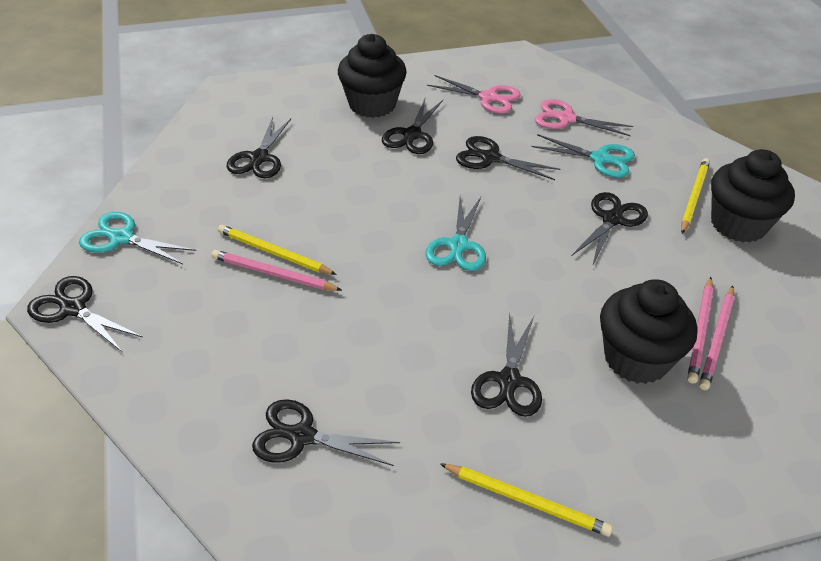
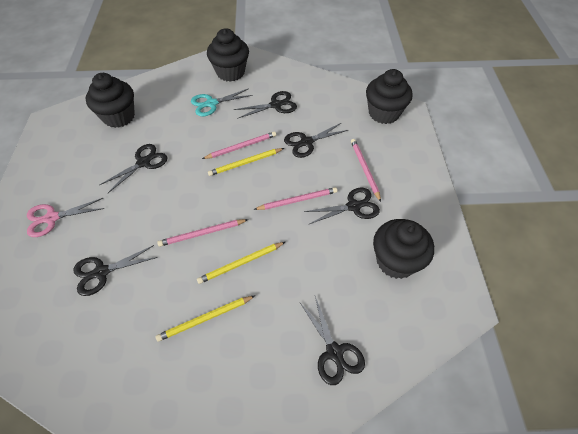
black cupcake: 3 -> 4
black scissors: 7 -> 6
pink pencil: 3 -> 4
pink scissors: 2 -> 1
turquoise scissors: 3 -> 1

